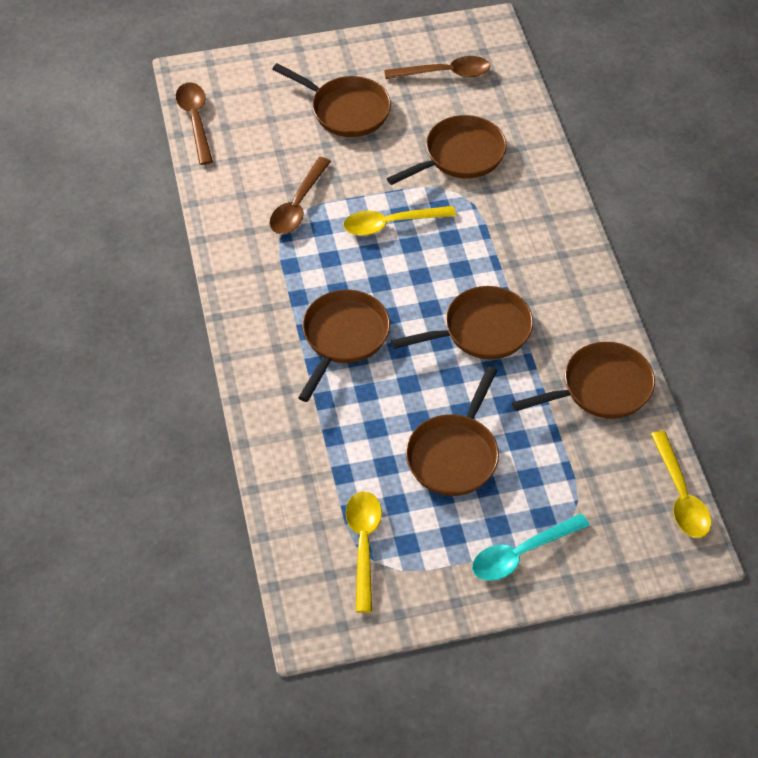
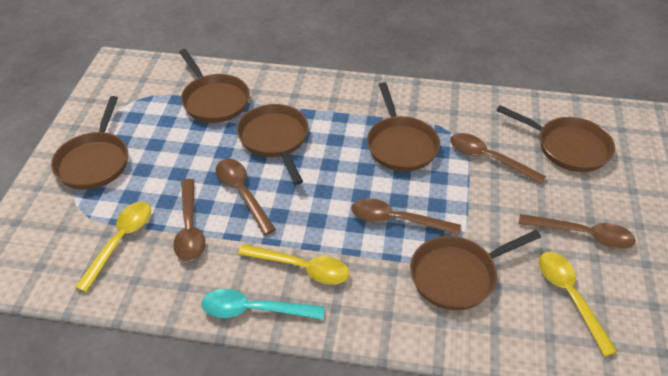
brown spoon: 3 -> 5

